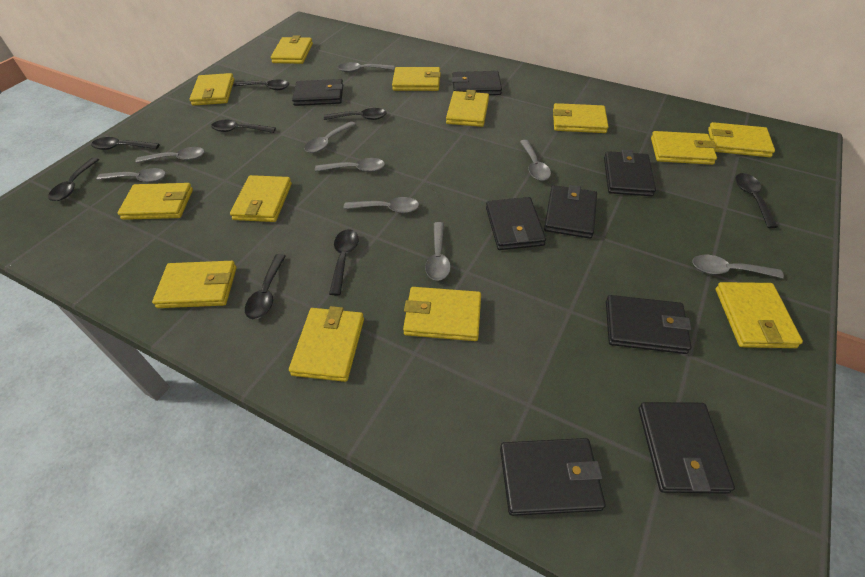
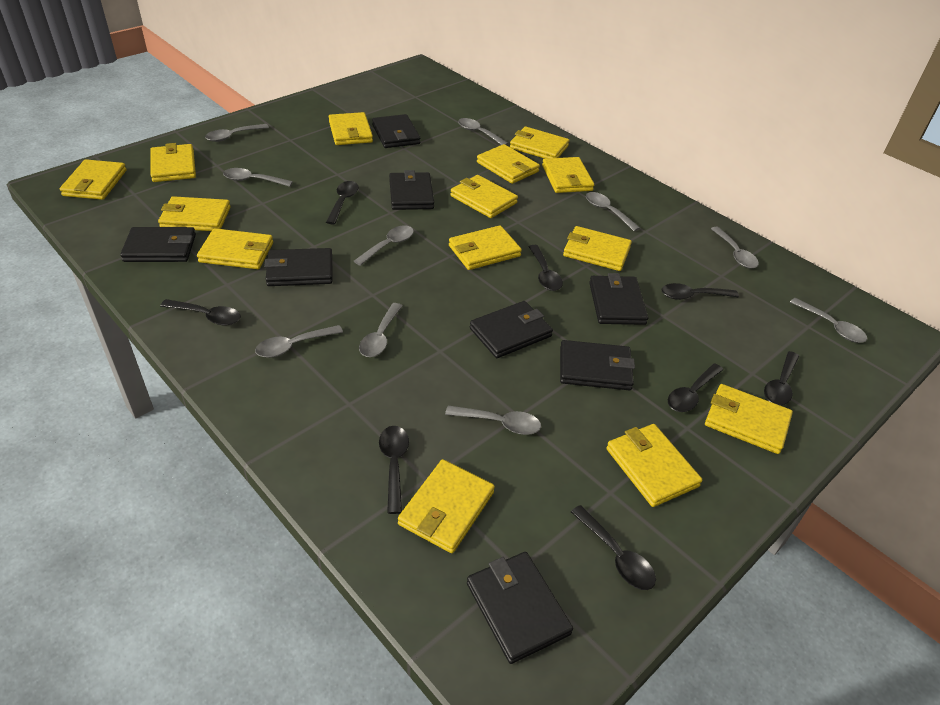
grey spoon: 9 -> 10
yellow wallet: 13 -> 14

